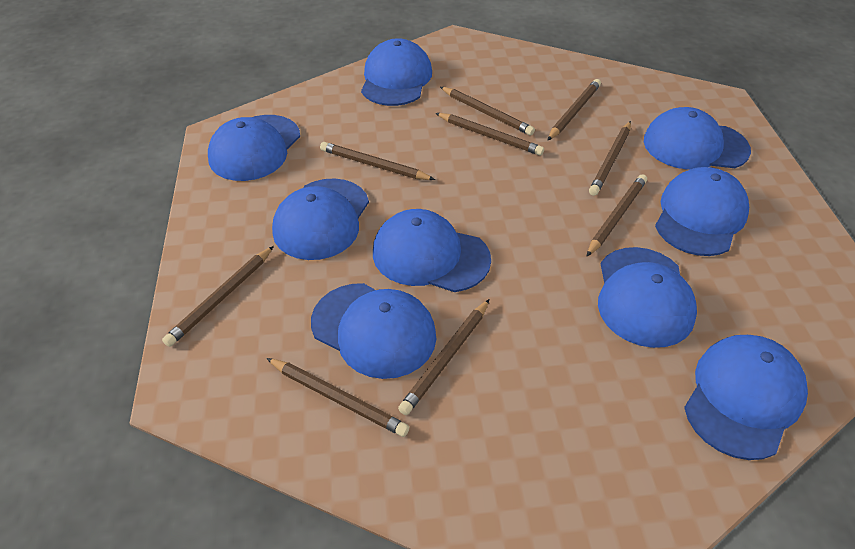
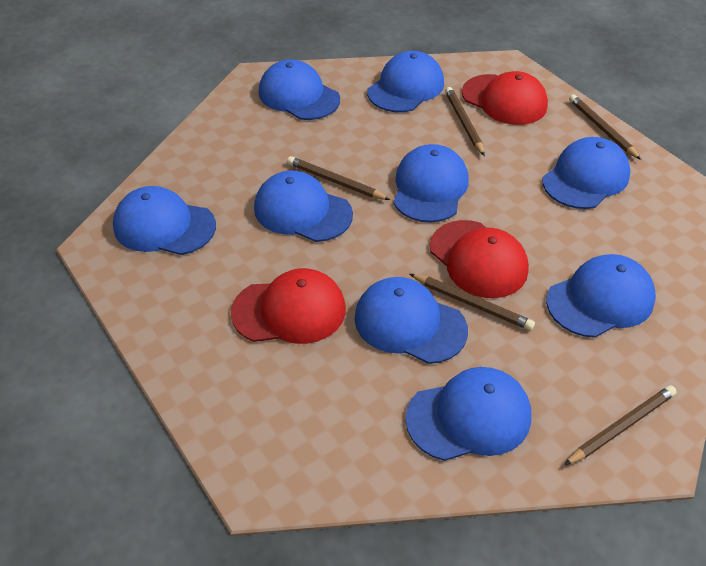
brown pencil: 9 -> 5
red cap: 0 -> 3

